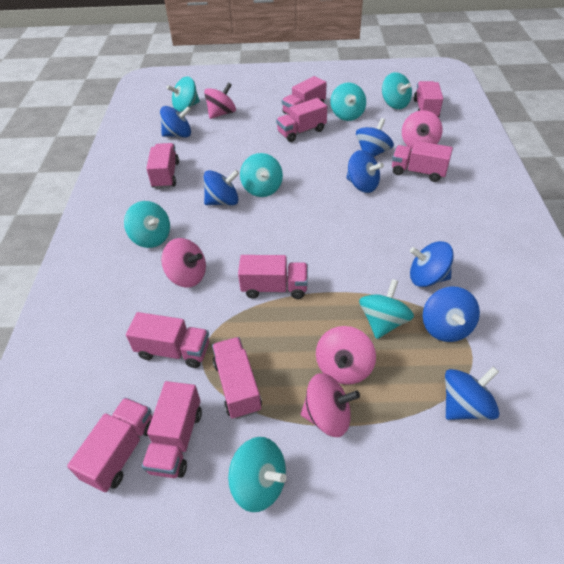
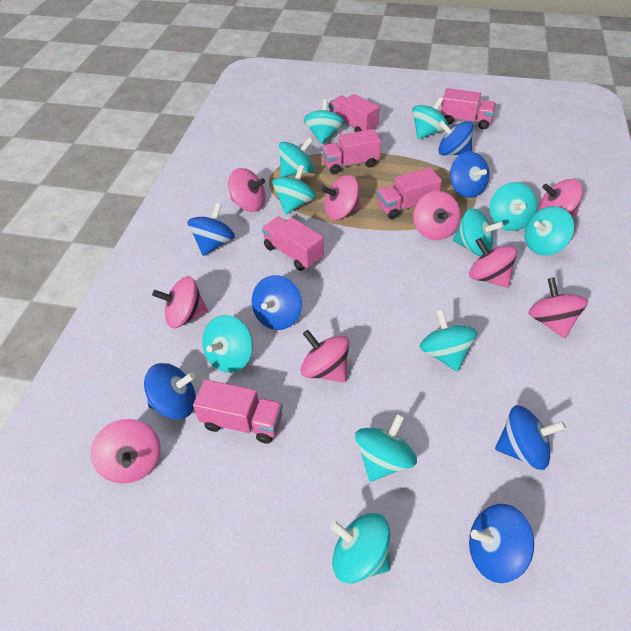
pink spinning top: 5 -> 9
pink truck: 10 -> 6
turquoise spinning top: 7 -> 11

